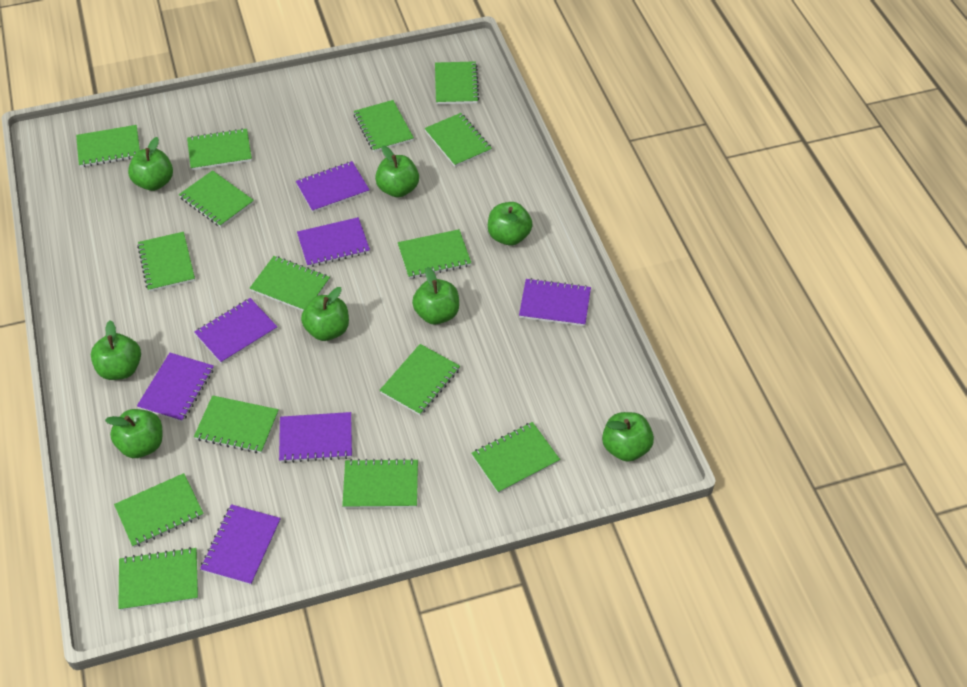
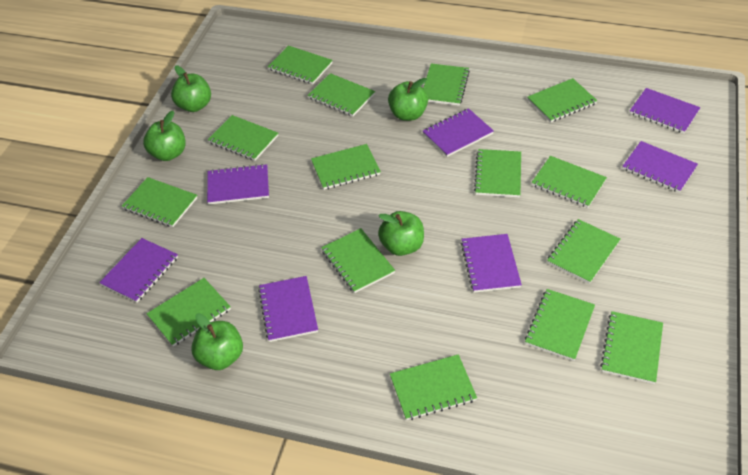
green apple: 8 -> 5

